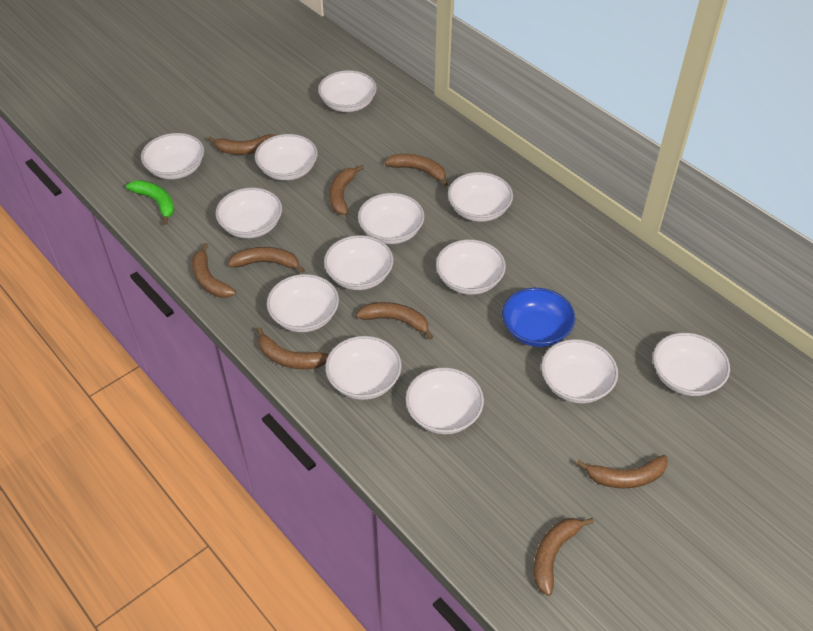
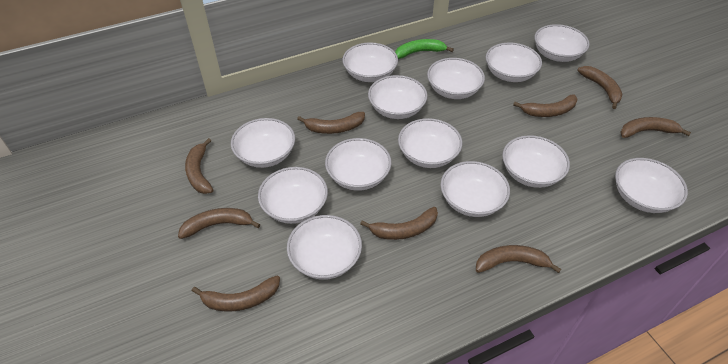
blue bowl: 1 -> 0

